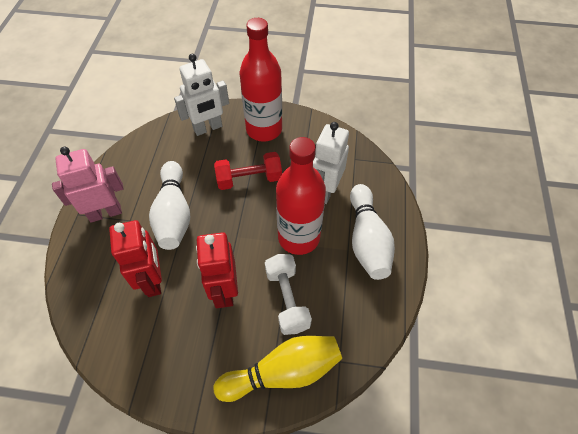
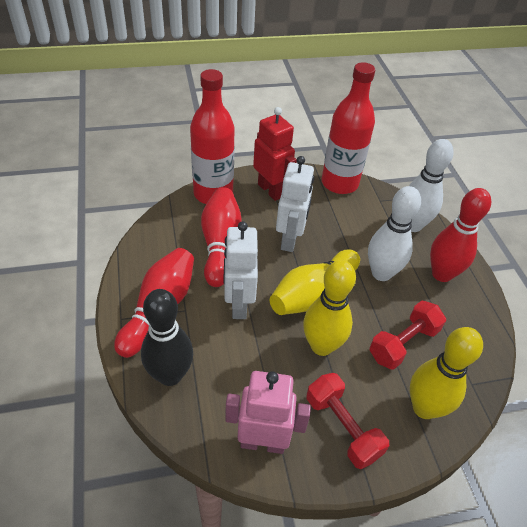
black bowling pin: 0 -> 1
red bowling pin: 0 -> 3
red dumbbell: 1 -> 2
red robot: 2 -> 1
white dumbbell: 1 -> 0
yellow bowling pin: 1 -> 3

